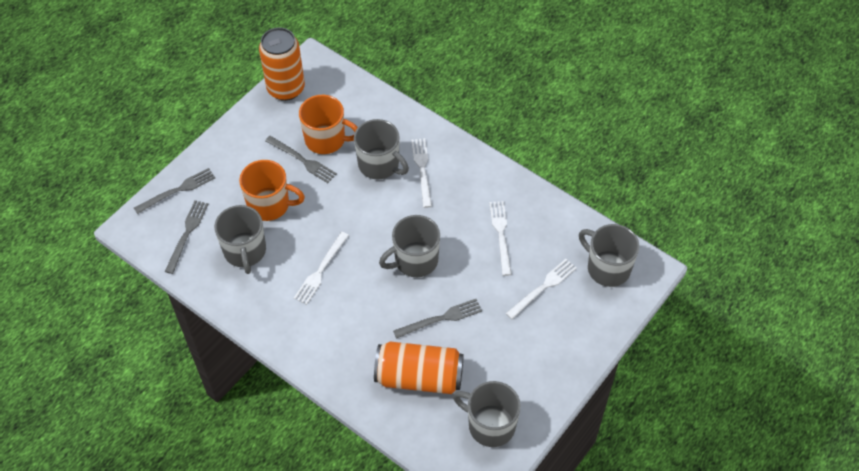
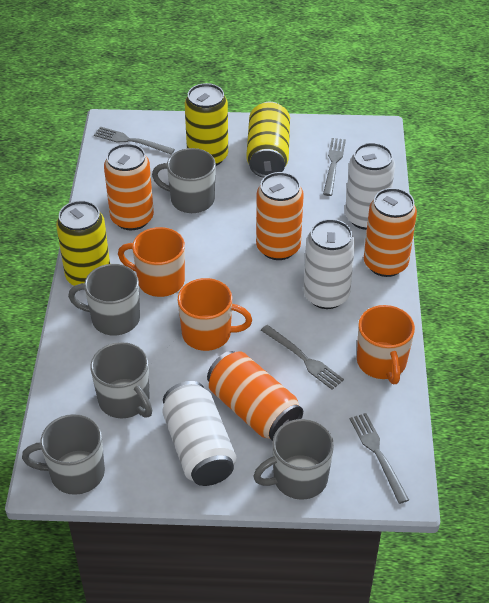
orange can: 2 -> 4
orange mug: 2 -> 3
white can: 0 -> 3
white fork: 4 -> 0
yellow can: 0 -> 3

